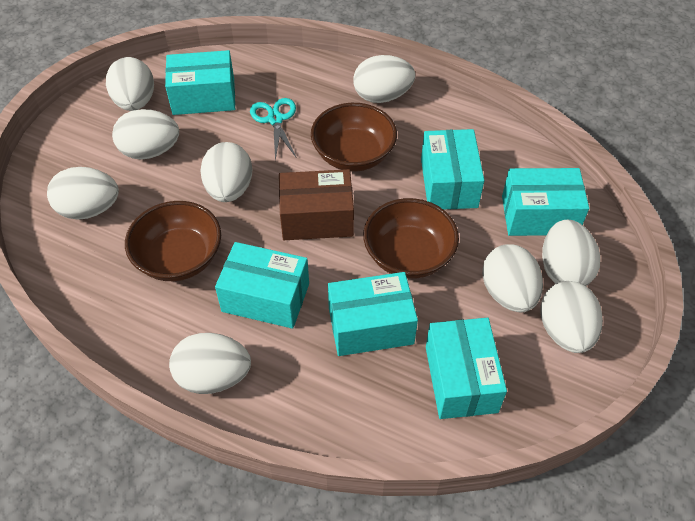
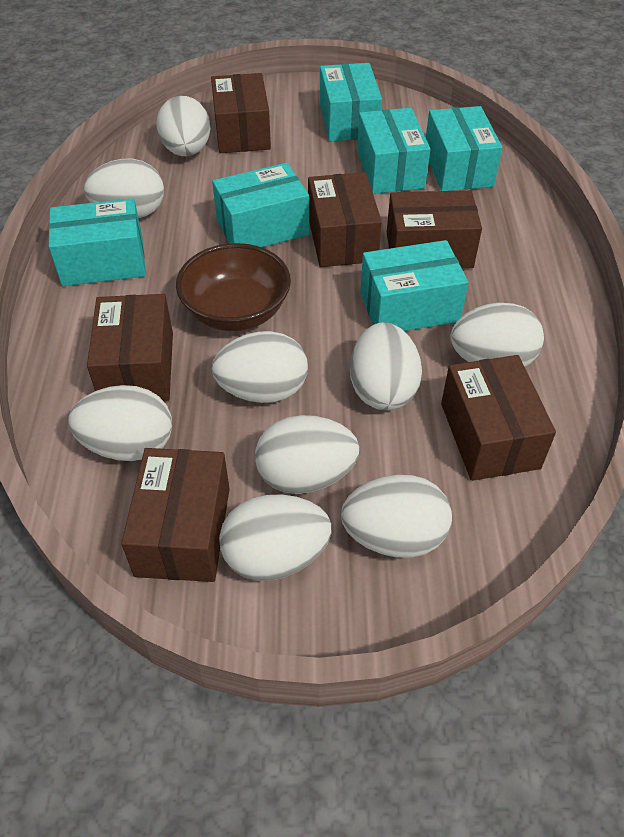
brown bowl: 3 -> 1
brown box: 1 -> 6
turquoise scissors: 1 -> 0

